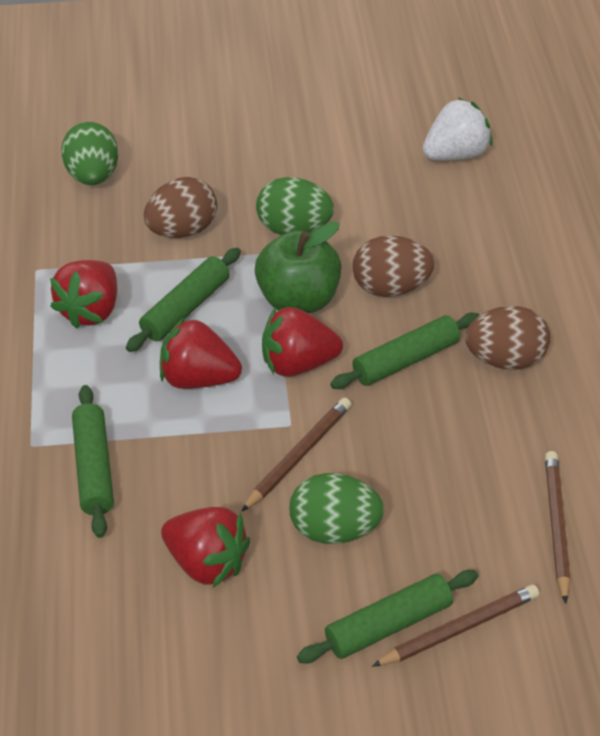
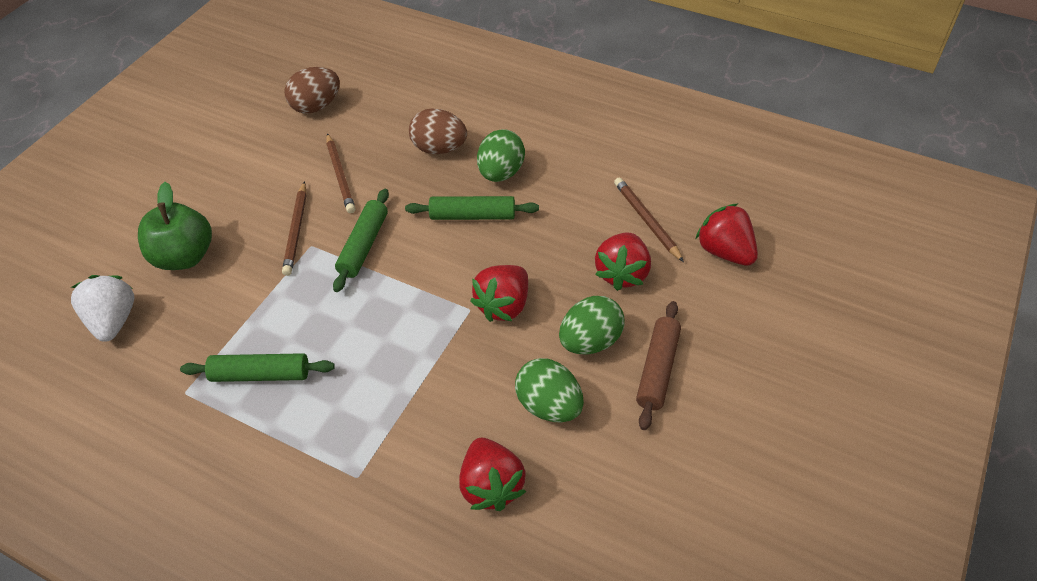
brown egg: 3 -> 2
brown rolling pin: 0 -> 1
green rolling pin: 4 -> 3

